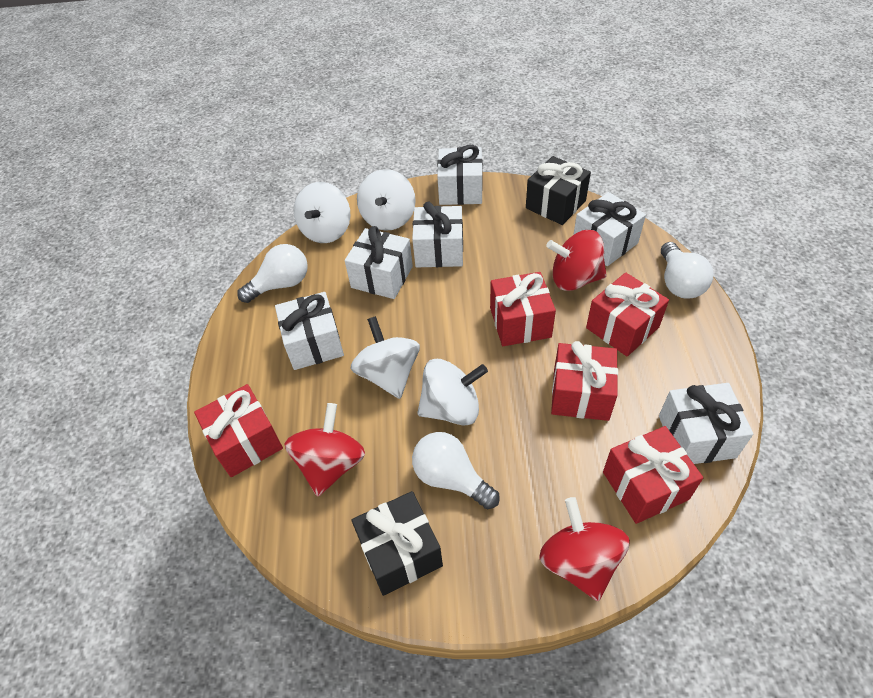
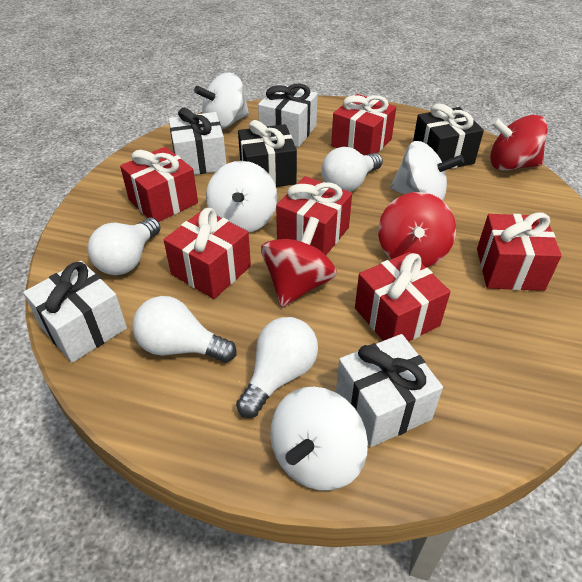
red gift: 5 -> 6
white gift: 6 -> 4
white light bulb: 3 -> 4

